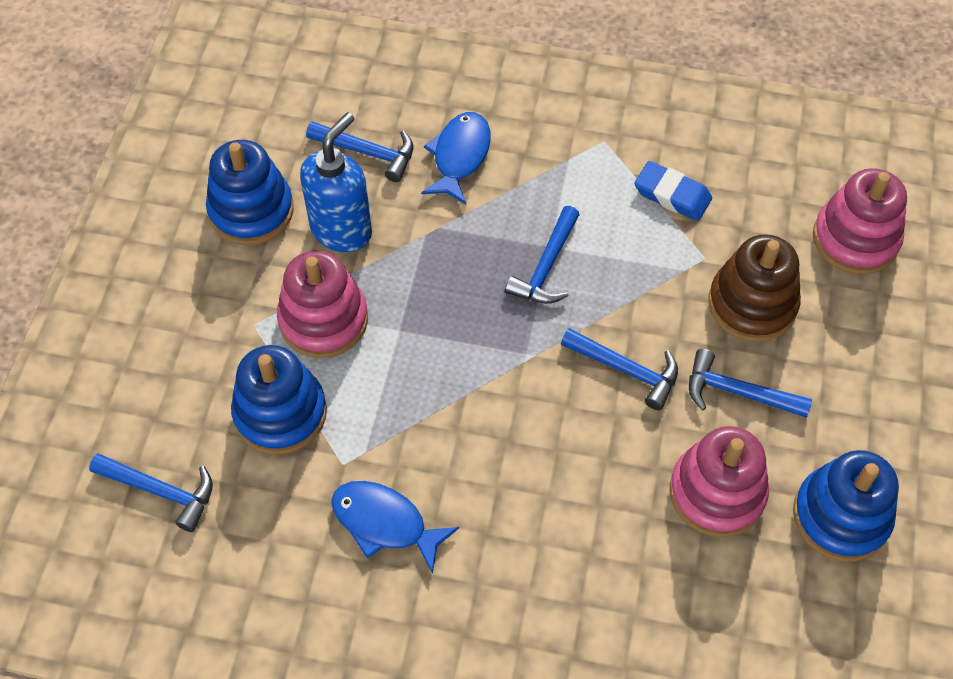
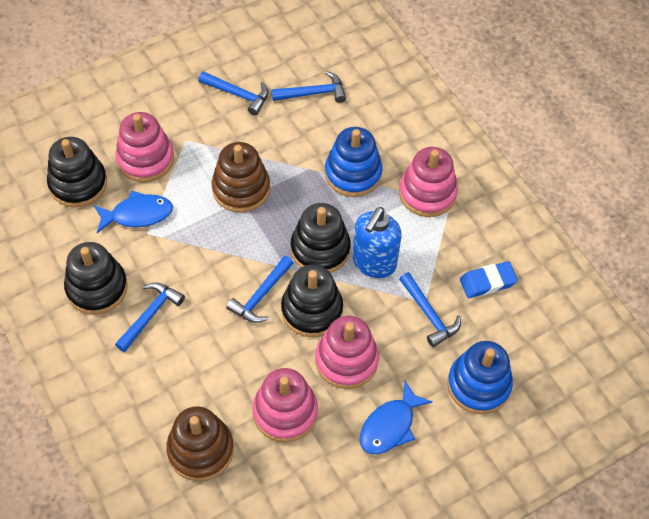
black stacking toy: 0 -> 4
blue stacking toy: 3 -> 2
brown stacking toy: 1 -> 2
pink stacking toy: 3 -> 4

